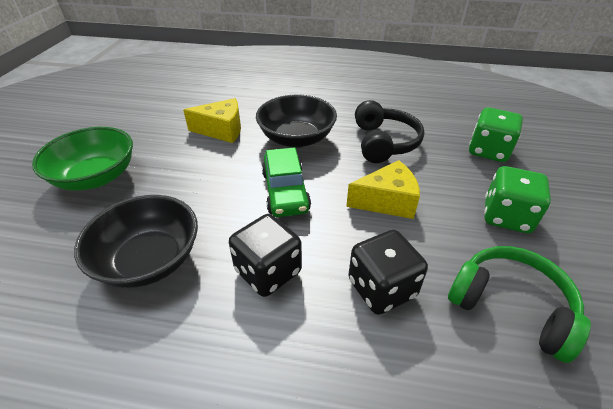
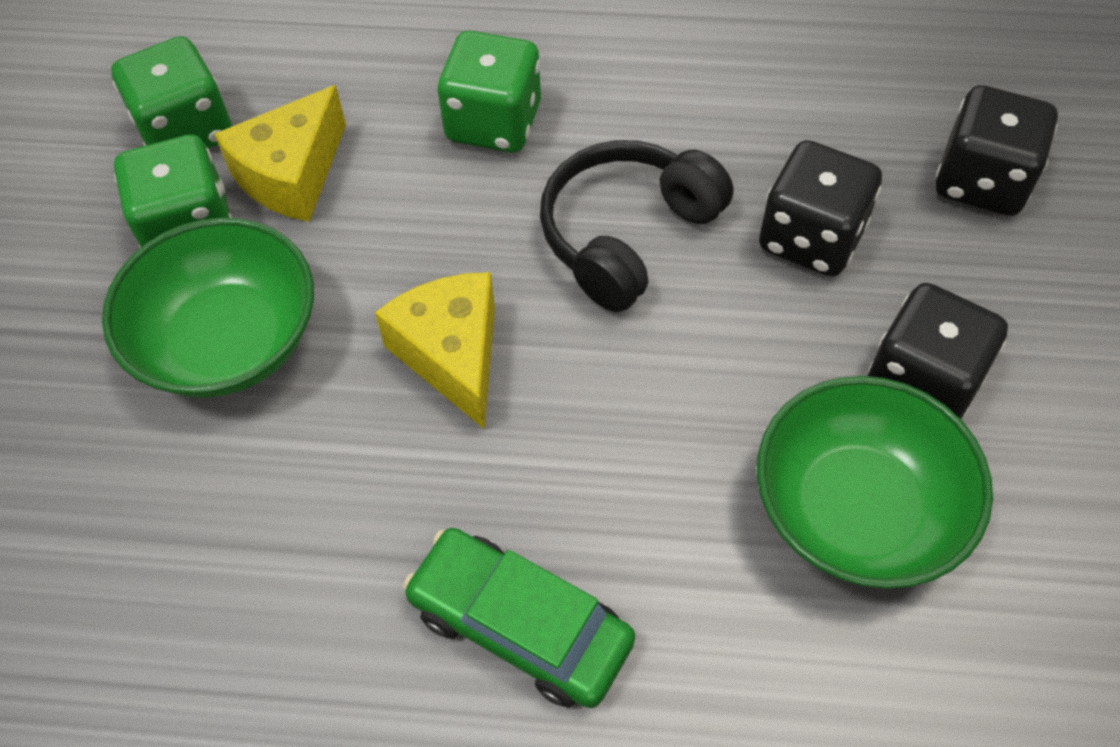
black bowl: 2 -> 0
black dice: 2 -> 3
green bowl: 1 -> 2
green dice: 2 -> 3
green headphones: 1 -> 0

